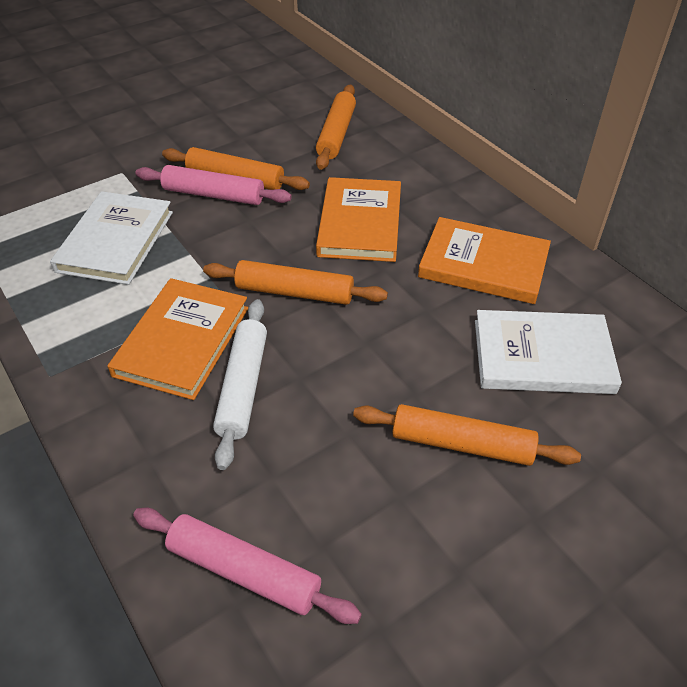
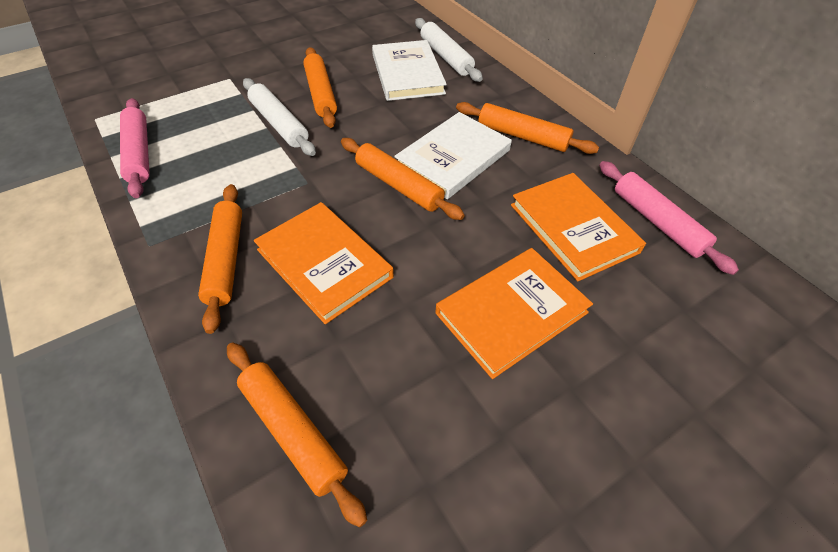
orange rolling pin: 4 -> 5
white rolling pin: 1 -> 2

